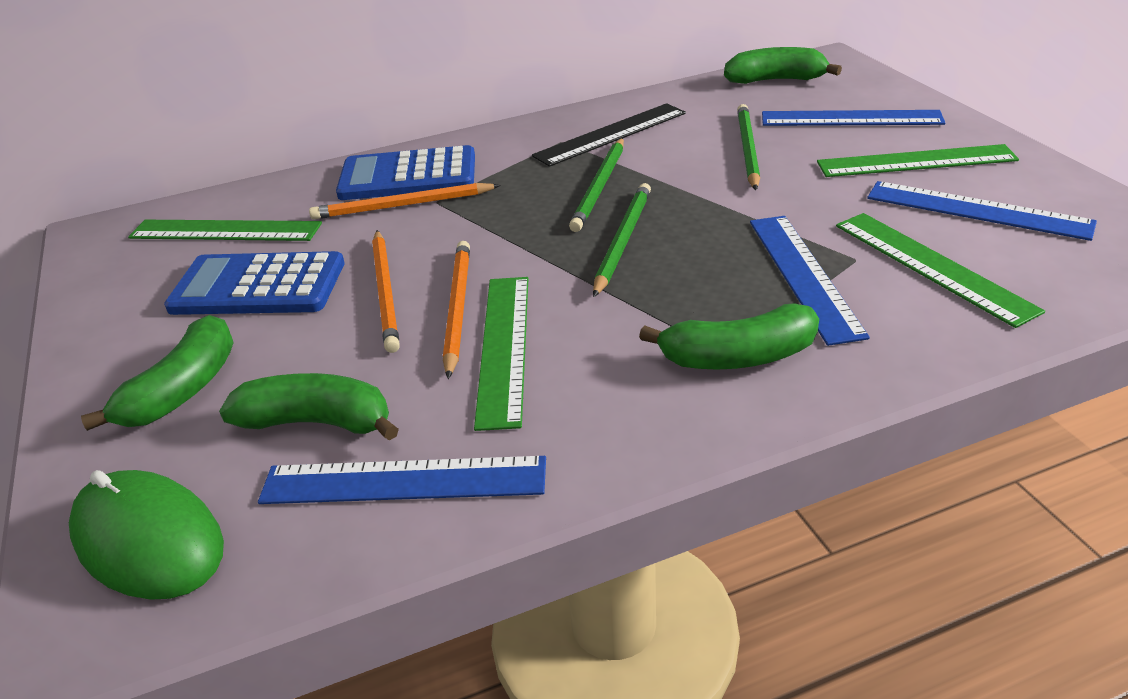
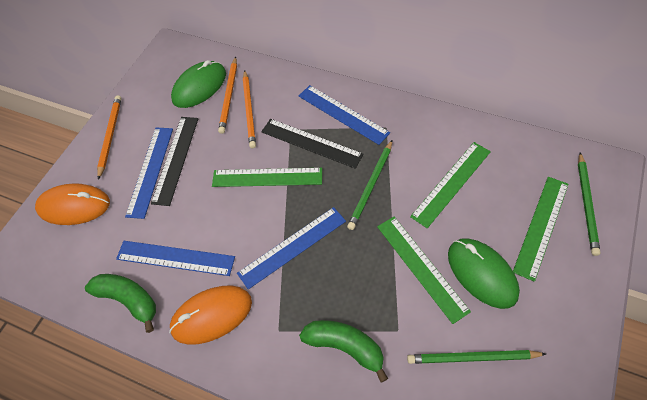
black ruler: 1 -> 2
blue calculator: 2 -> 0
green banana: 4 -> 2
green mouse: 1 -> 2
orange mouse: 0 -> 2

